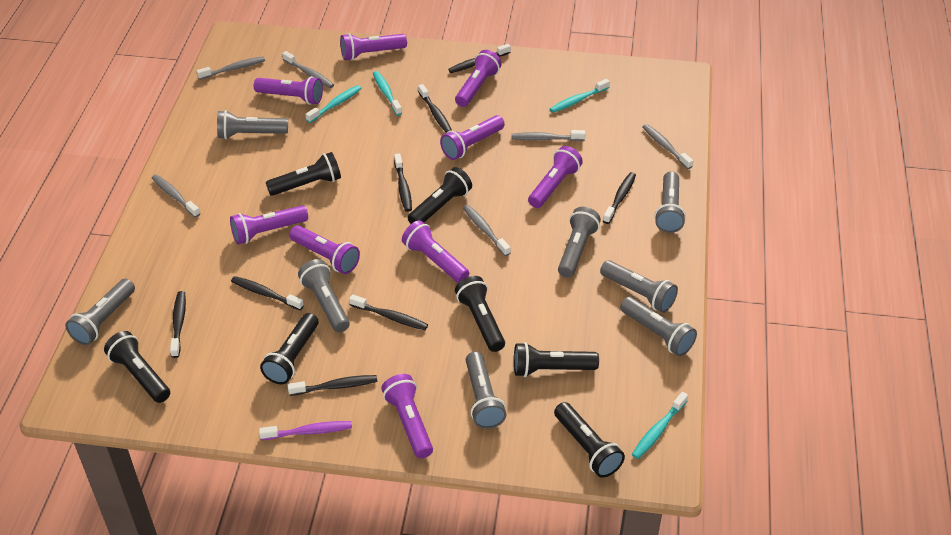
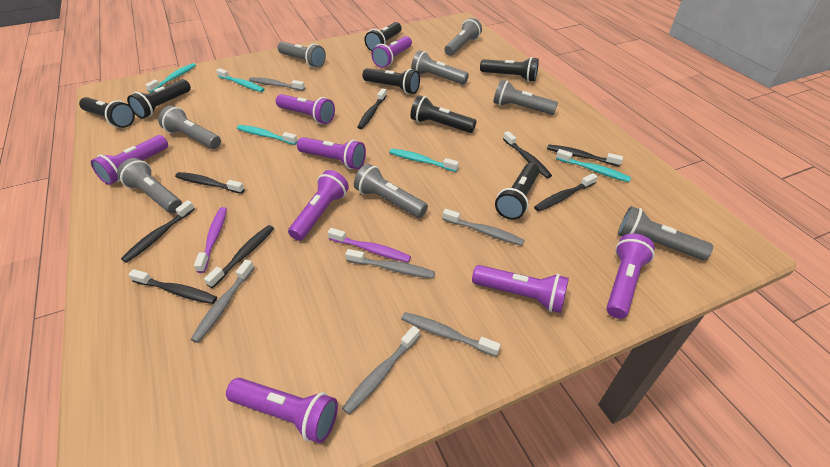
purple flashlight: 9 -> 8
purple toothbrush: 1 -> 2
turquoise toothbrush: 4 -> 5

